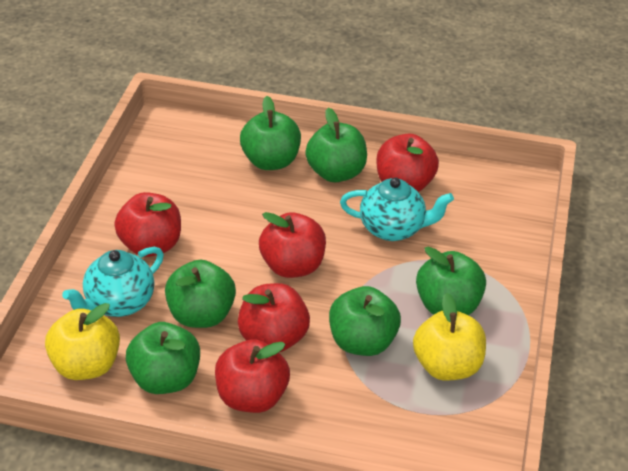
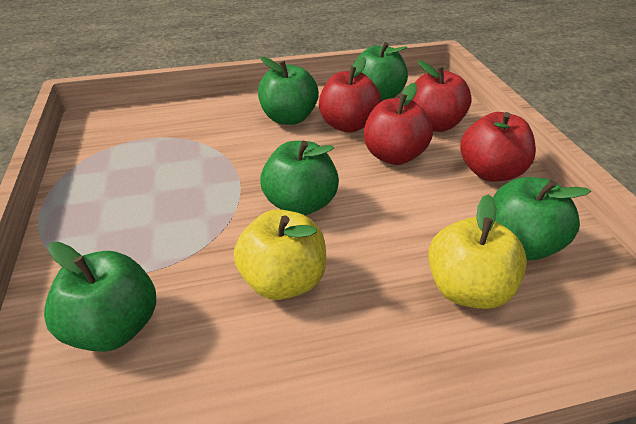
green apple: 6 -> 5
red apple: 5 -> 4
turquoise teapot: 2 -> 0

